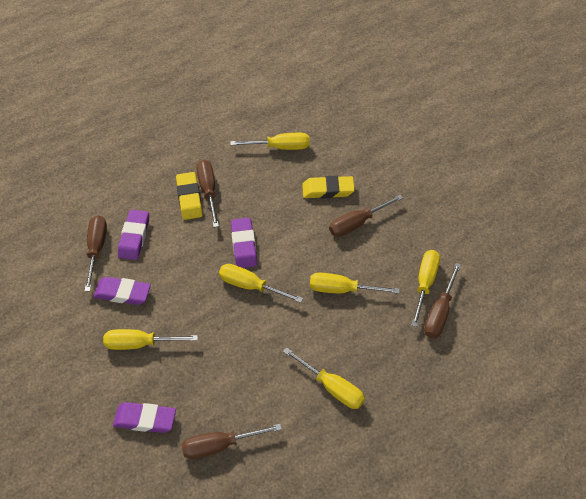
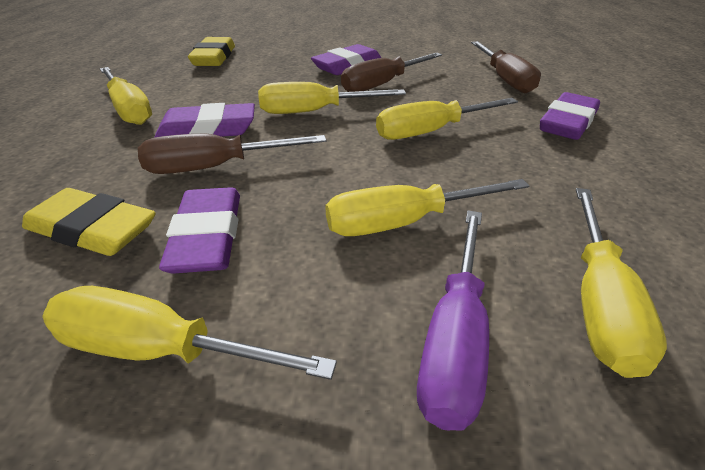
brown screwdriver: 5 -> 3
purple screwdriver: 0 -> 1

